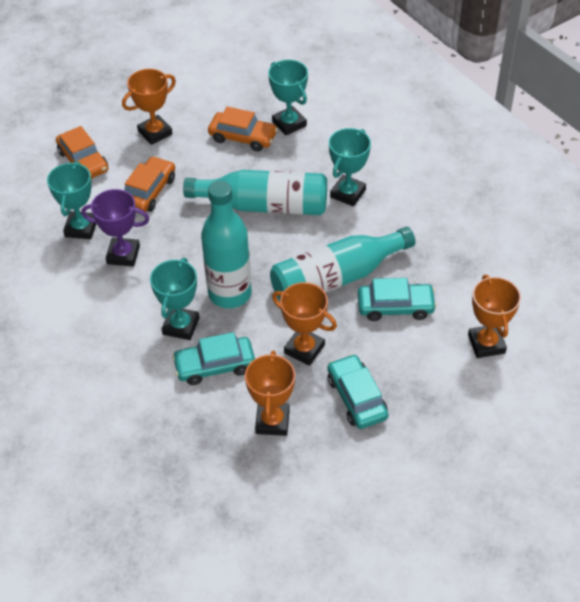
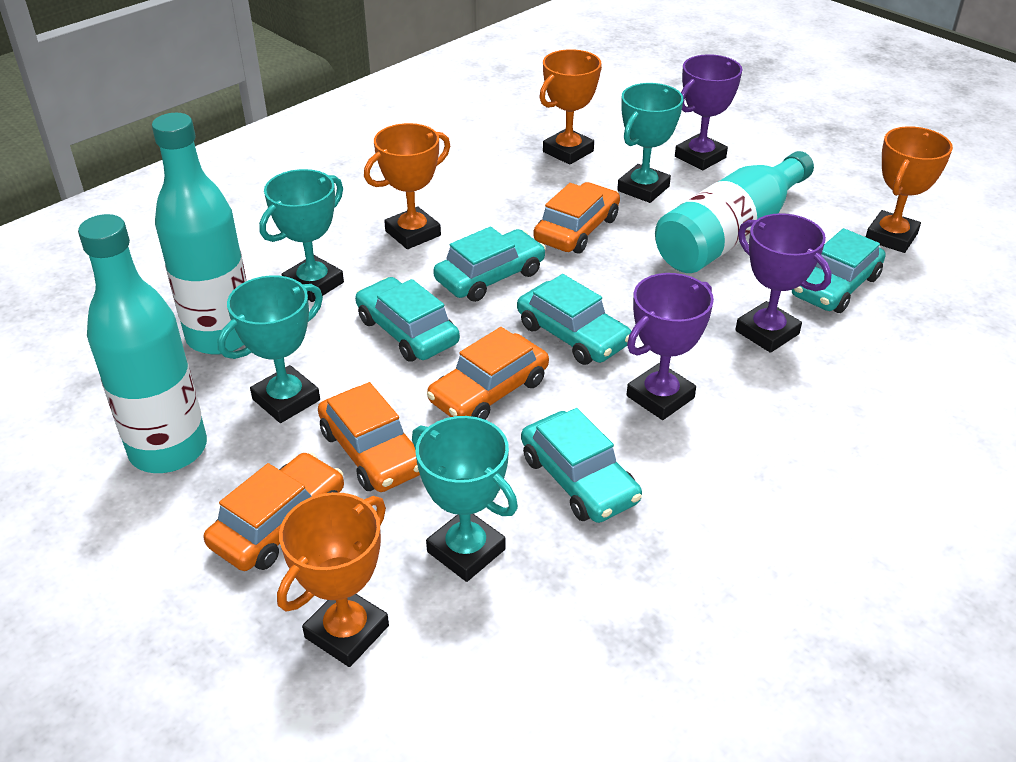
orange car: 3 -> 4
purple trophy: 1 -> 3
turquoise car: 3 -> 5

